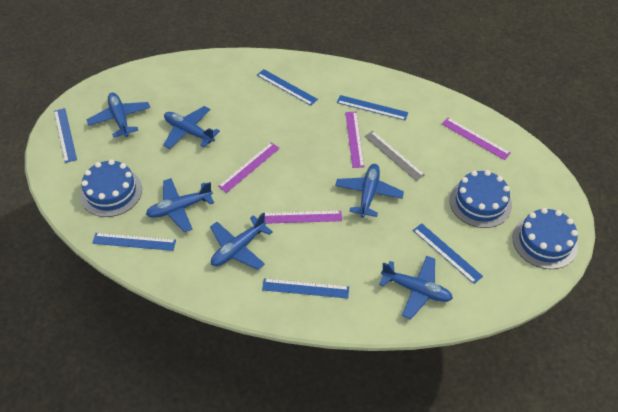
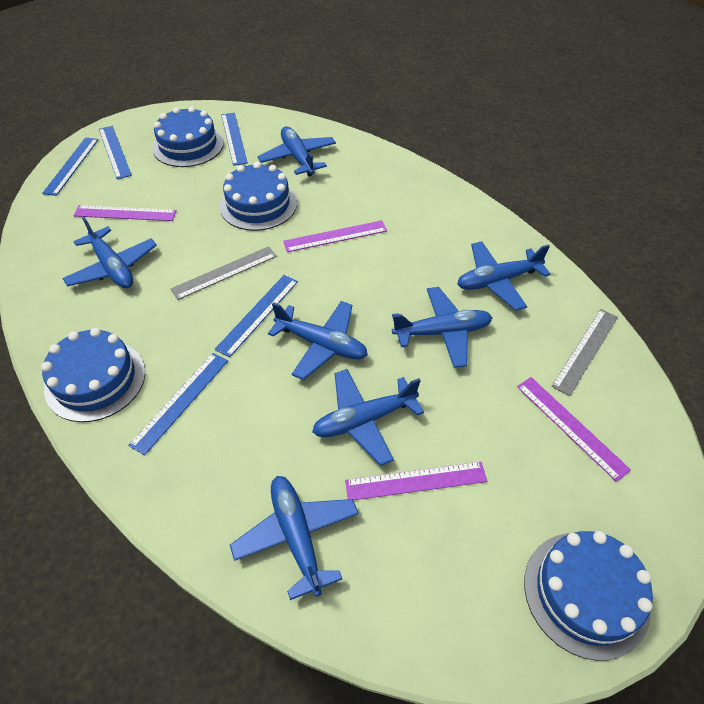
blue cake: 3 -> 4
blue plane: 6 -> 7
blue ruler: 6 -> 5
grey ruler: 1 -> 2

